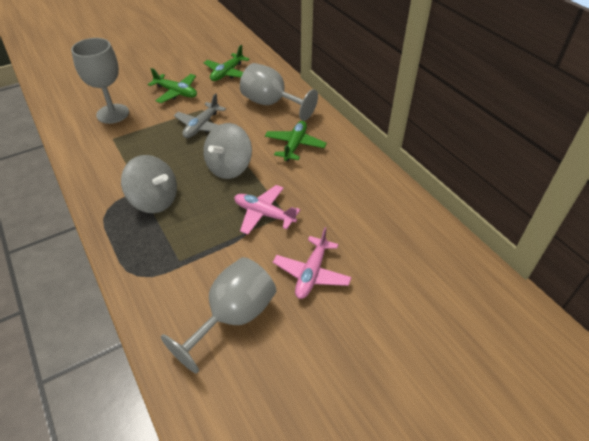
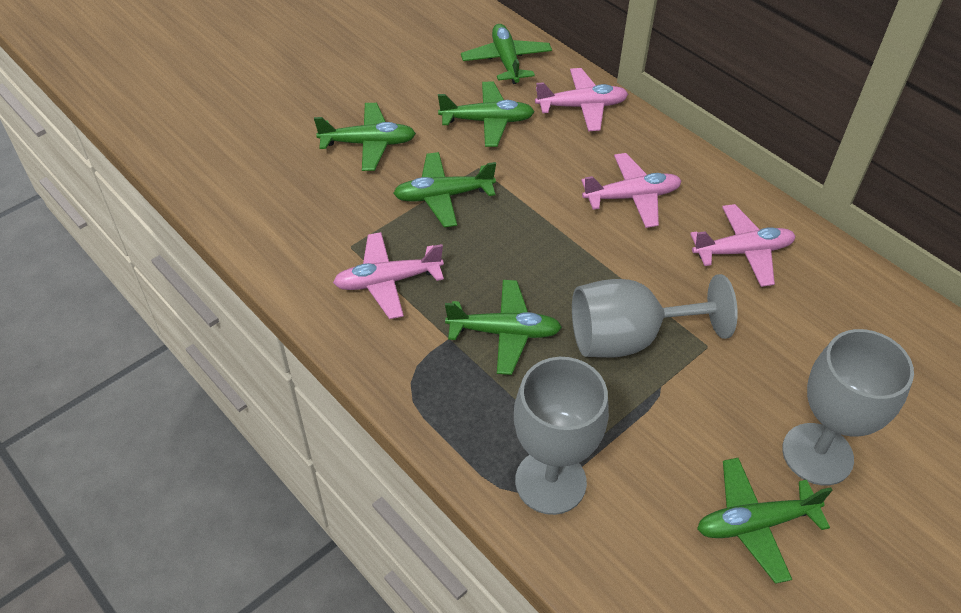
green plane: 3 -> 6
grey plane: 1 -> 0
grey spinning top: 2 -> 0
pink plane: 2 -> 4

